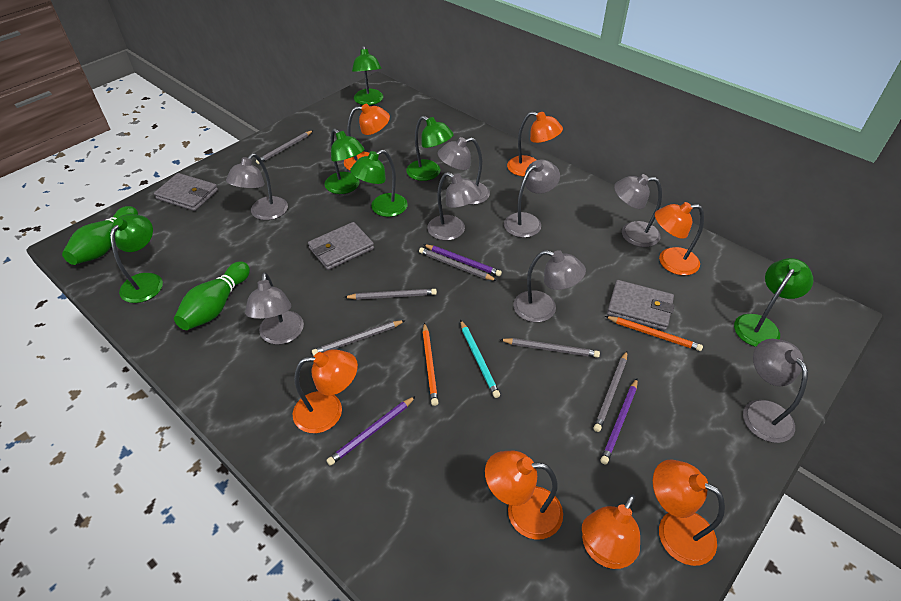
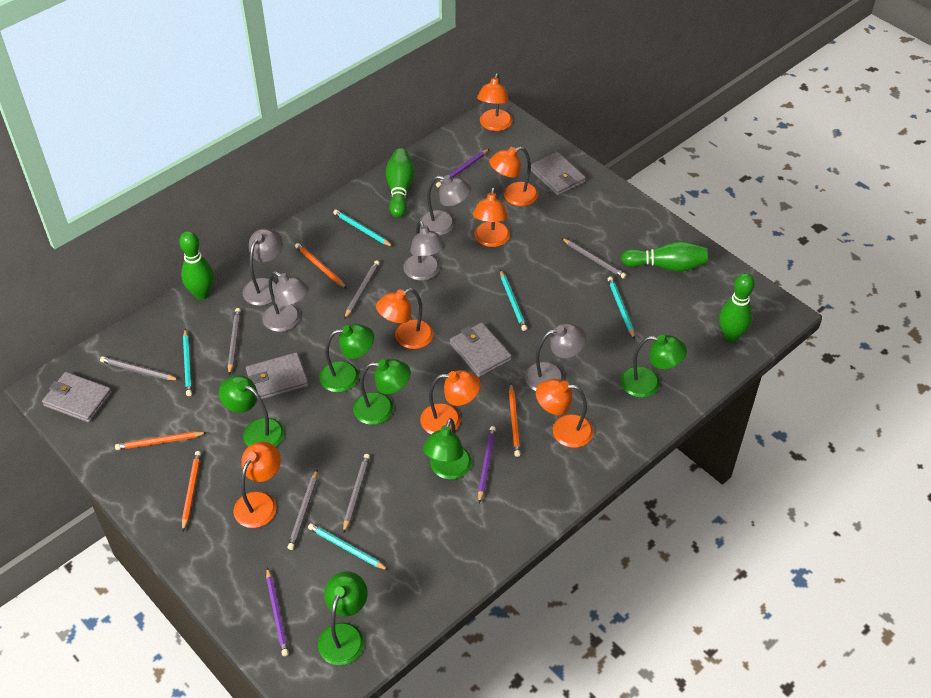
green bowling pin: 2 -> 4
grey lamp: 8 -> 5
grey wallet: 3 -> 4
orange pencil: 2 -> 4
turquoise pencil: 1 -> 5

